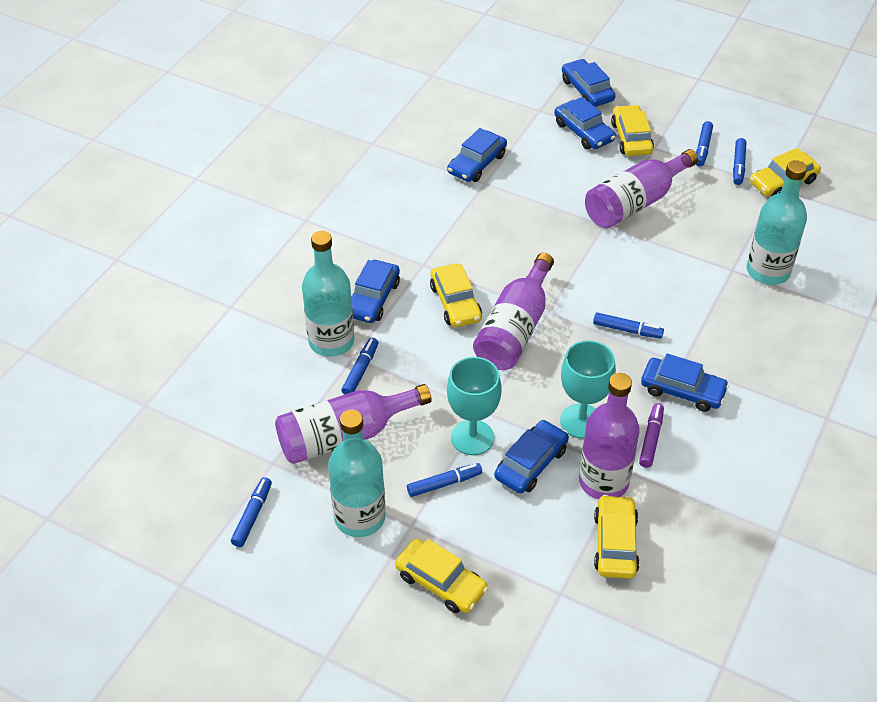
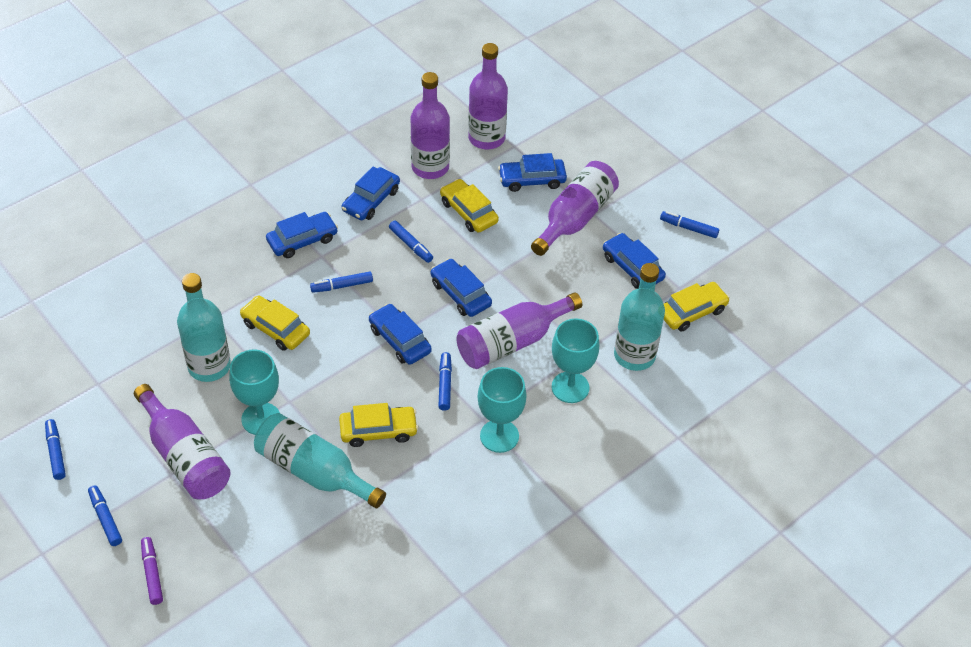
purple bottle: 4 -> 5
turquoise goblet: 2 -> 3
yellow car: 5 -> 4

